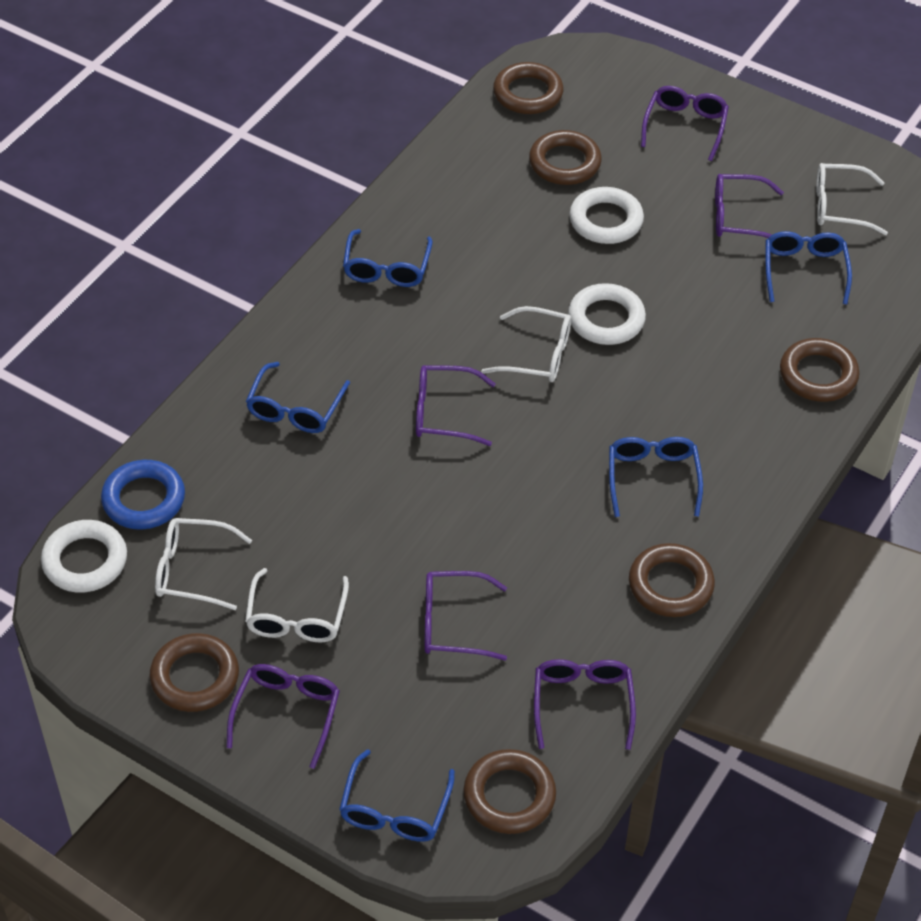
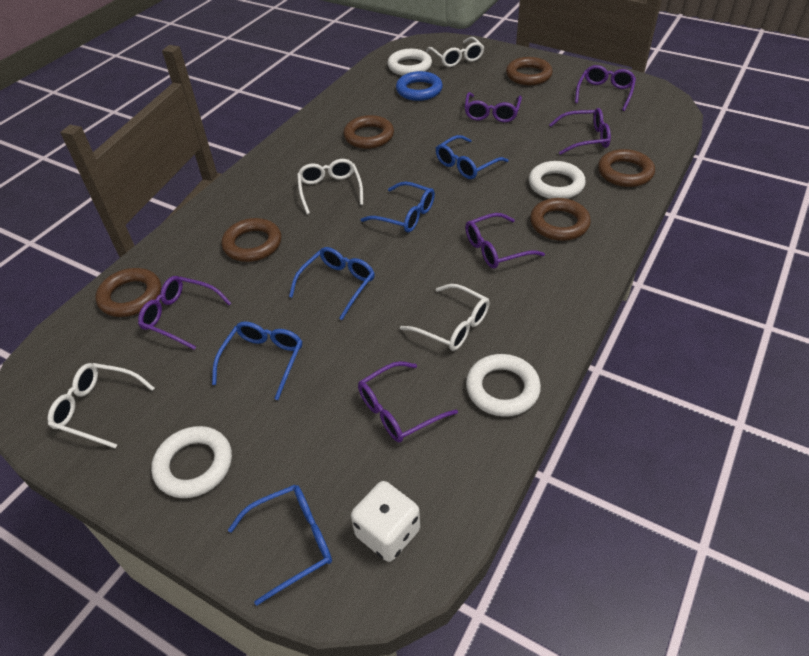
white dice: 0 -> 1
white ring: 3 -> 4

